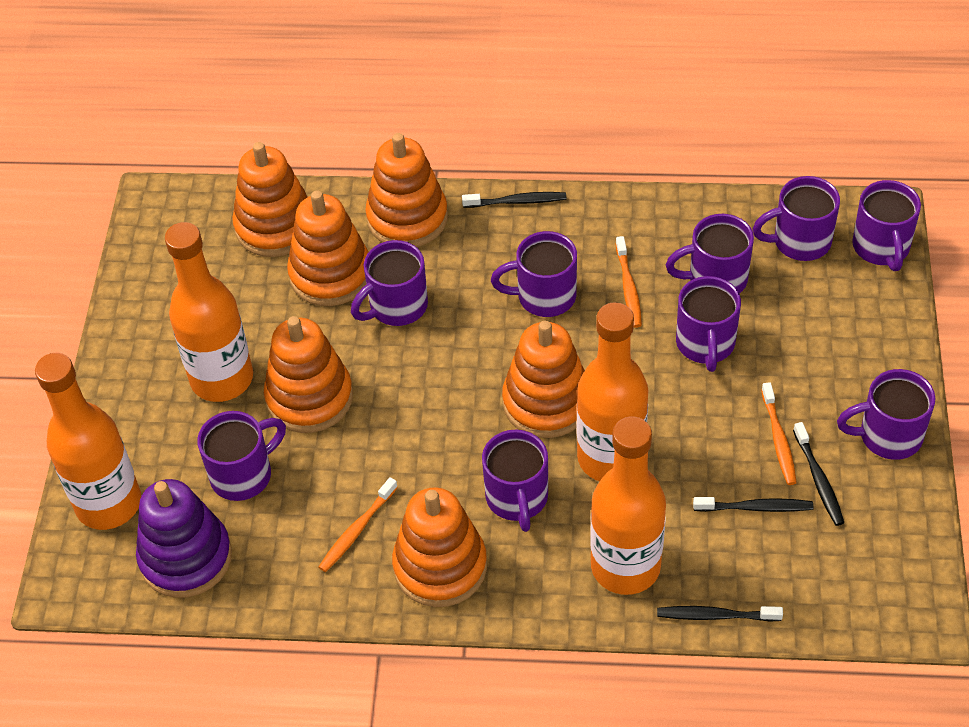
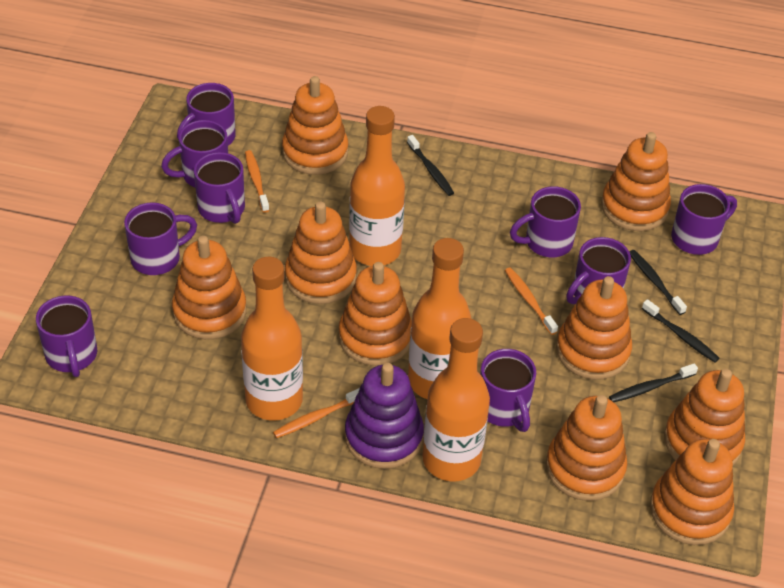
orange stacking toy: 6 -> 9

